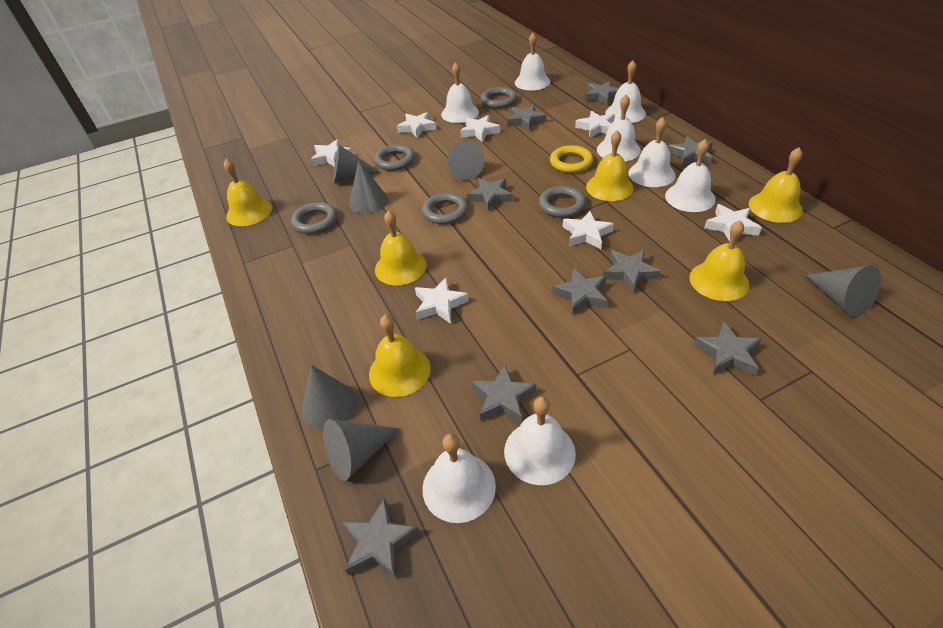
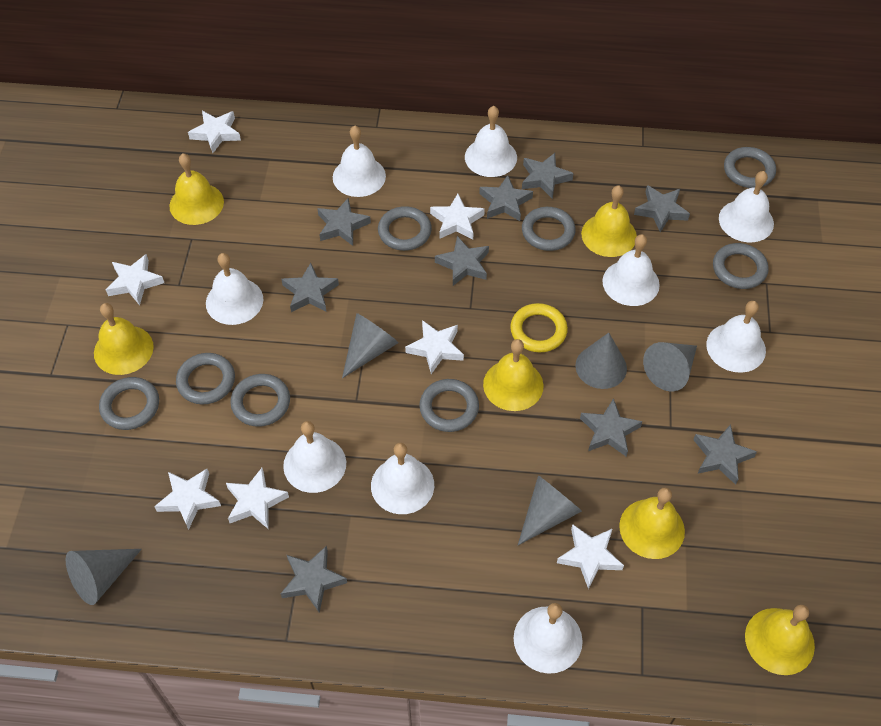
grey cone: 6 -> 5
grey ring: 5 -> 8
white bell: 8 -> 9

